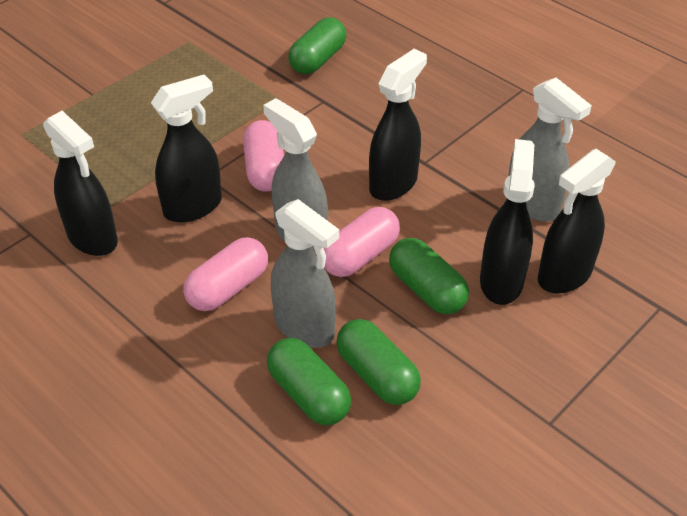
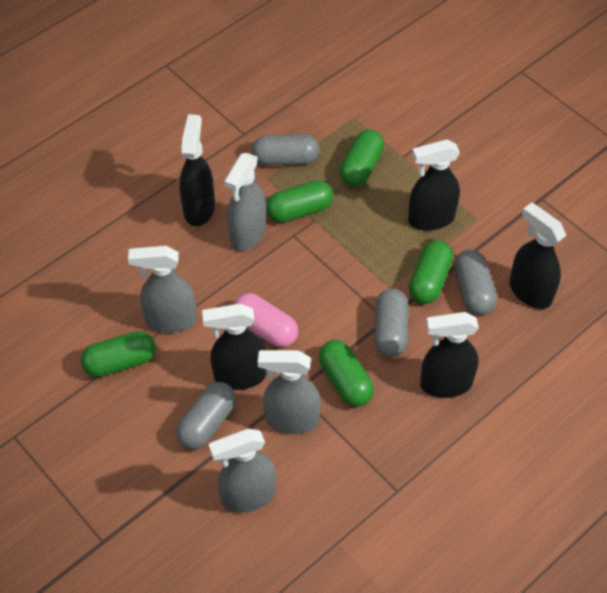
green capsule: 4 -> 5
grey capsule: 0 -> 4
grey spray bottle: 3 -> 4
pink capsule: 3 -> 1

